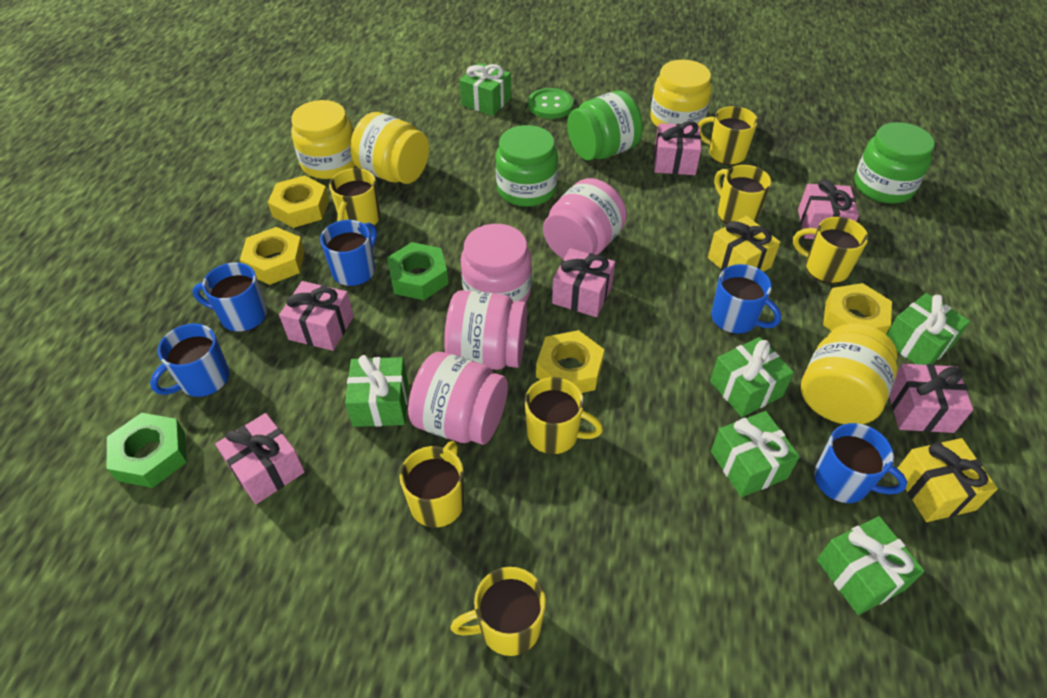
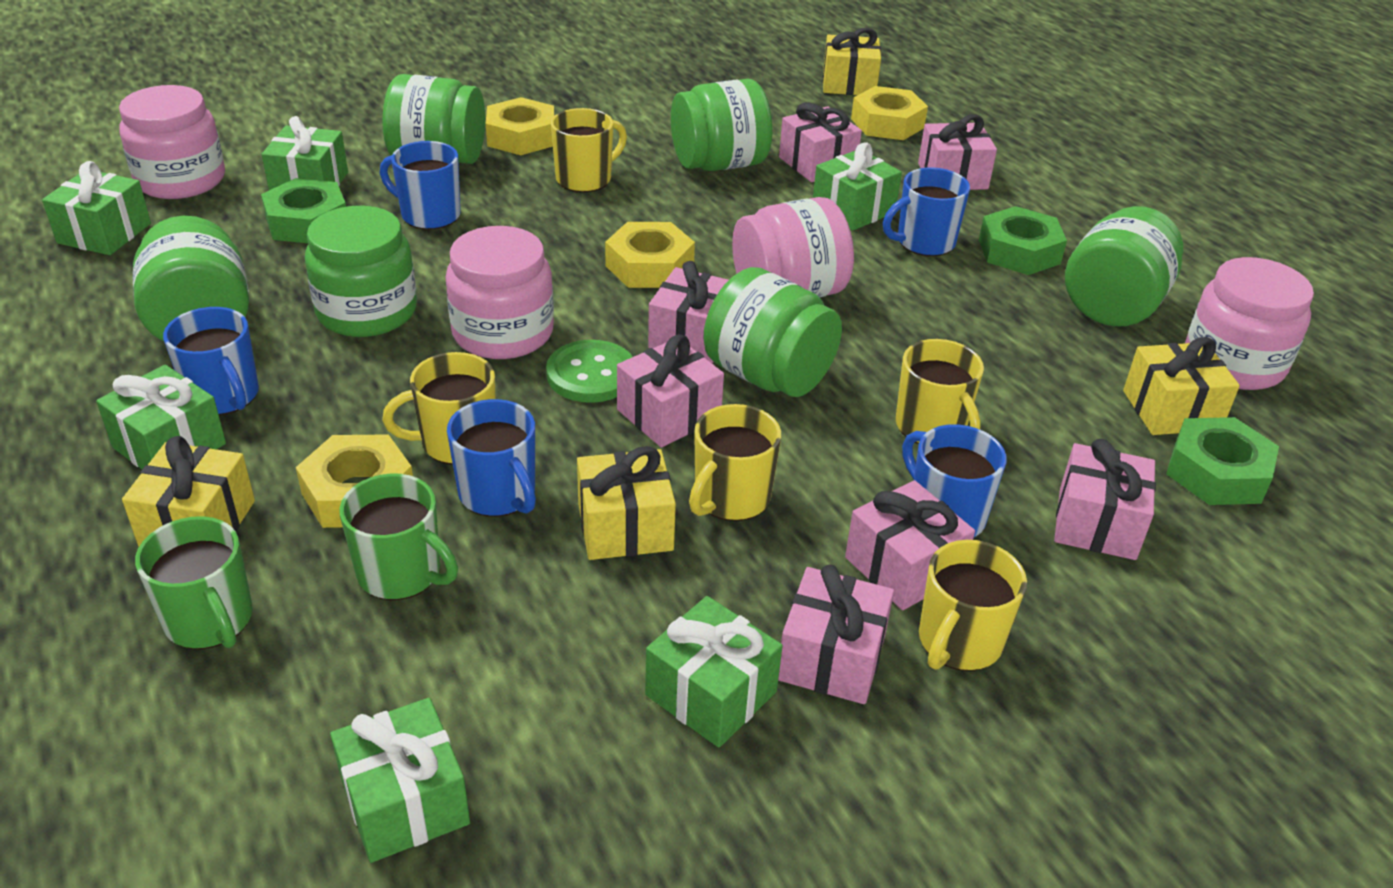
green jar: 3 -> 6
green mug: 0 -> 2
green nut: 2 -> 3
pink gift: 6 -> 7
yellow gift: 2 -> 4
yellow jar: 4 -> 0
yellow mug: 7 -> 5

